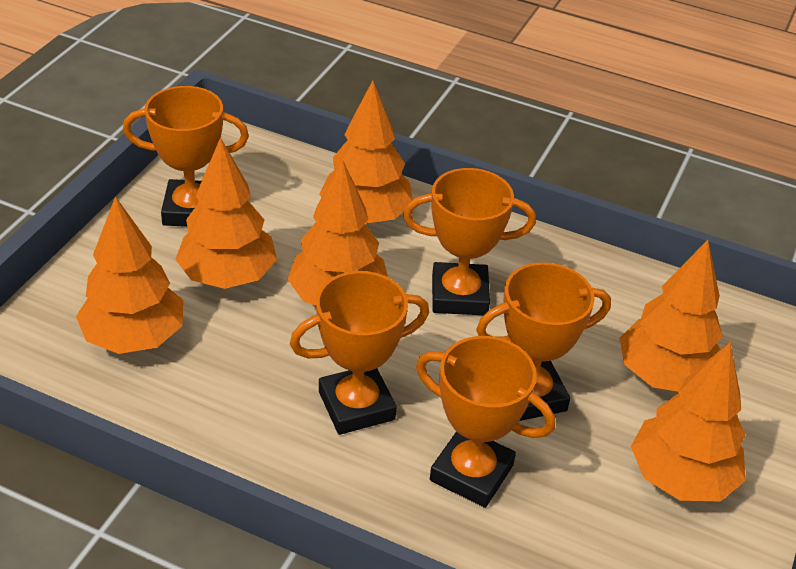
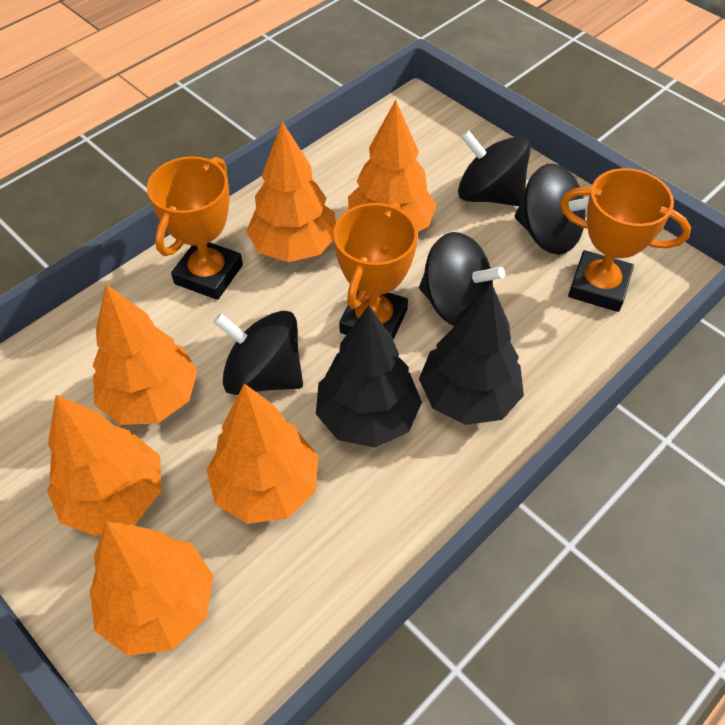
black spinning top: 0 -> 4
black tree: 0 -> 2
orange trophy: 5 -> 3

